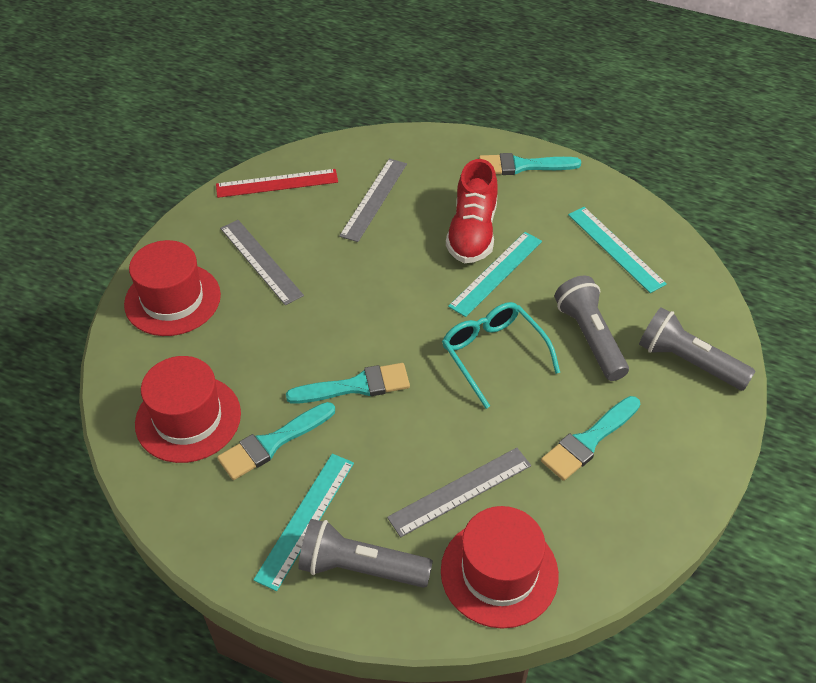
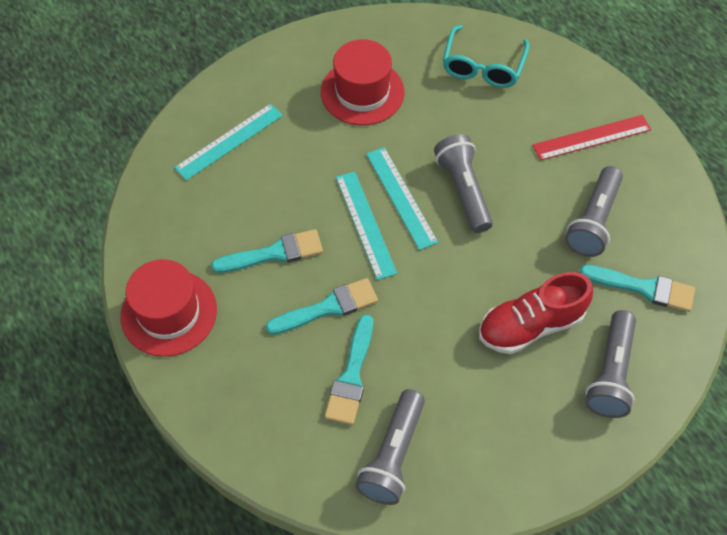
grey flashlight: 3 -> 4
grey ruler: 3 -> 0
red hat: 3 -> 2

